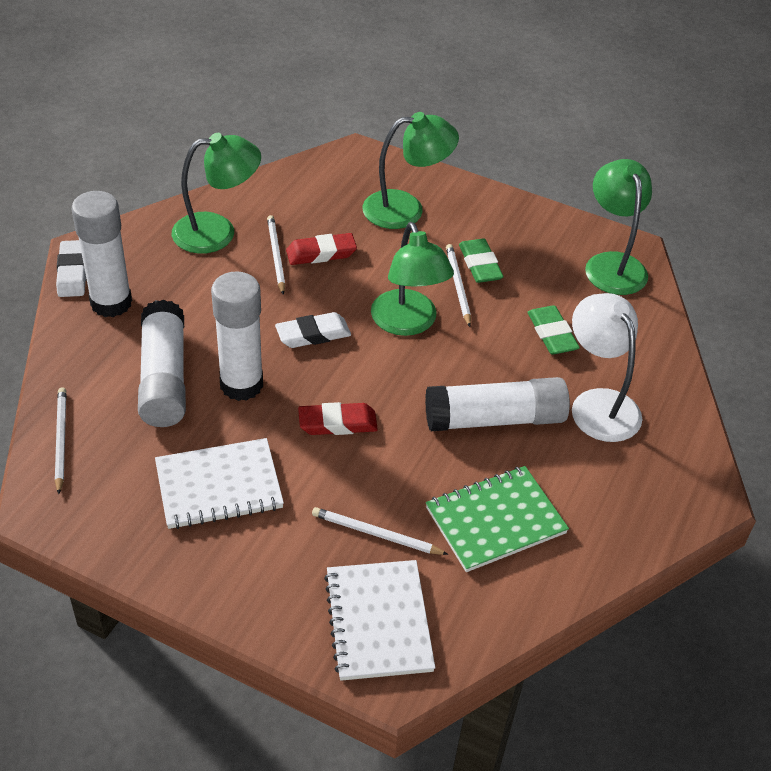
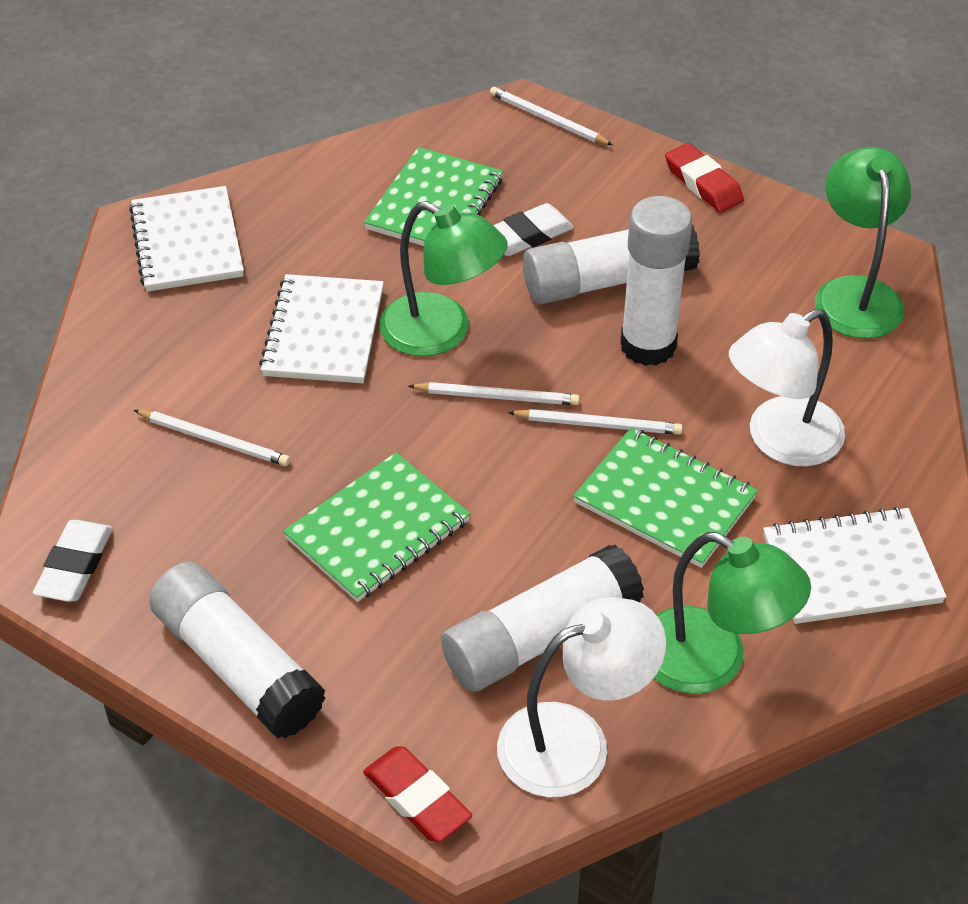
green eraser: 2 -> 0
green lamp: 4 -> 3
green notebook: 1 -> 3
white lamp: 1 -> 2
white notebook: 2 -> 3

